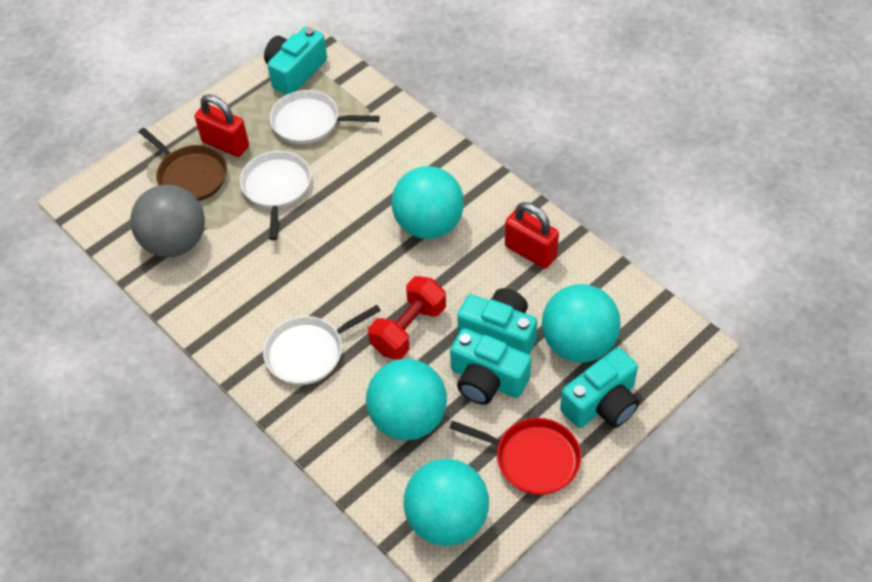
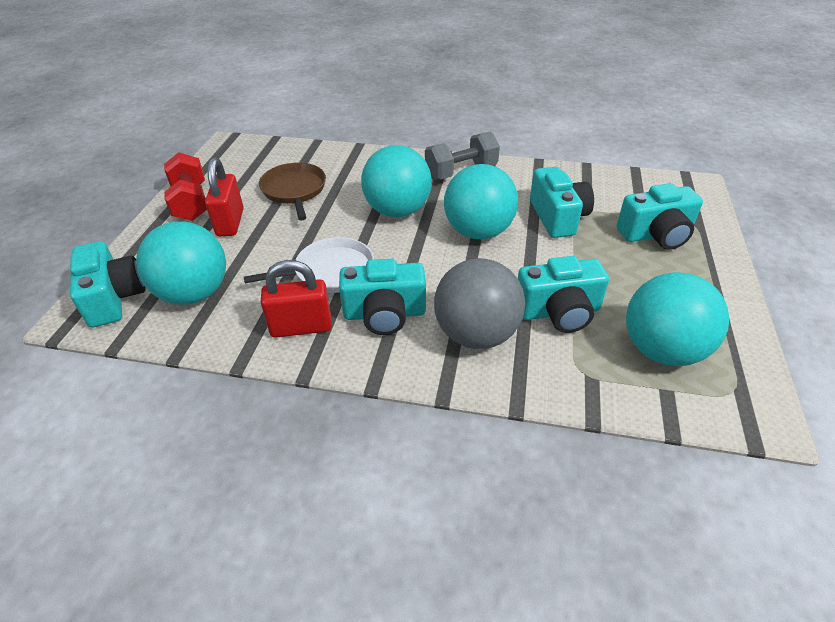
grey dumbbell: 0 -> 1
red pan: 1 -> 0
turquoise camera: 4 -> 5
white pan: 3 -> 1

